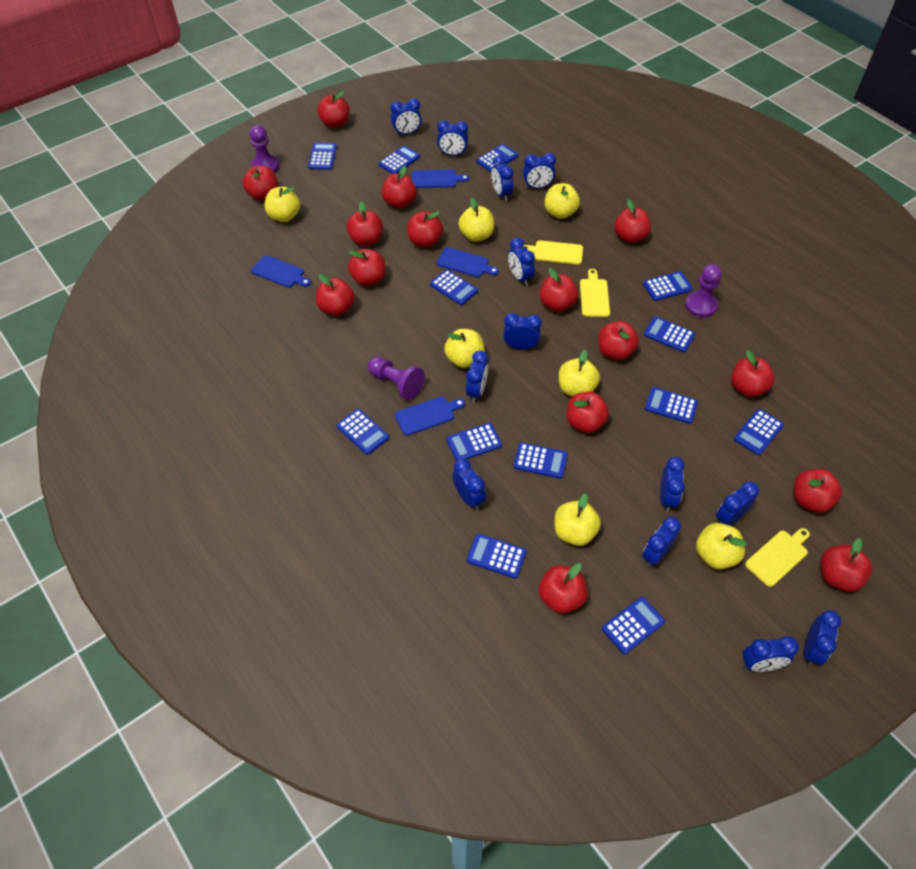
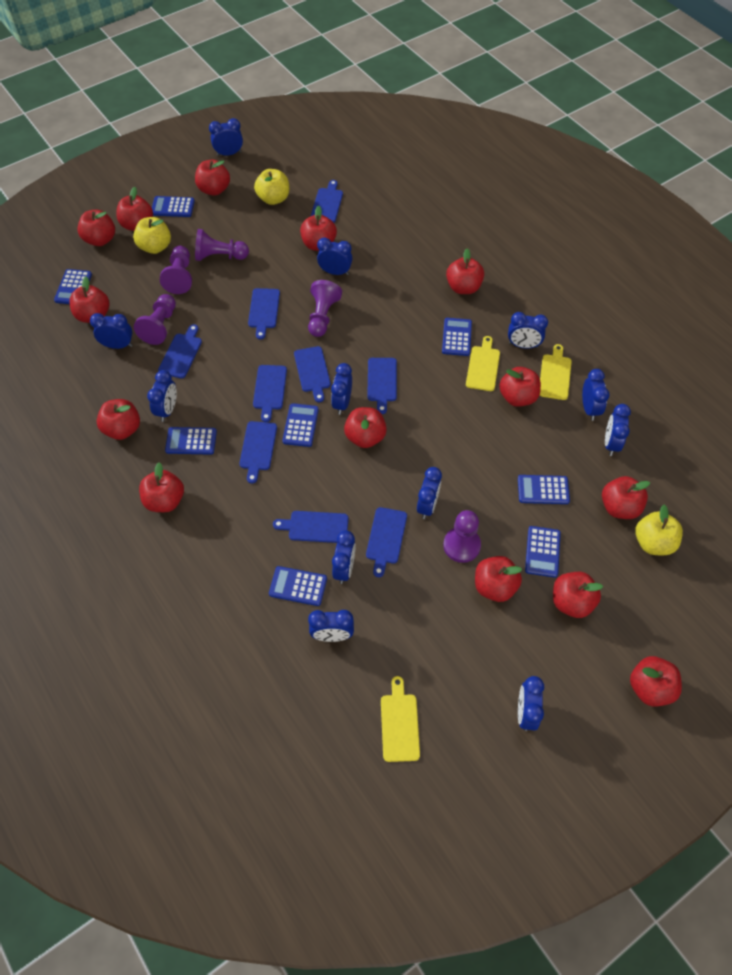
blue calculator: 13 -> 8
blue clock: 13 -> 12
blue cutting board: 4 -> 9
purple pawn: 3 -> 5
red apple: 15 -> 14
yellow apple: 7 -> 3

